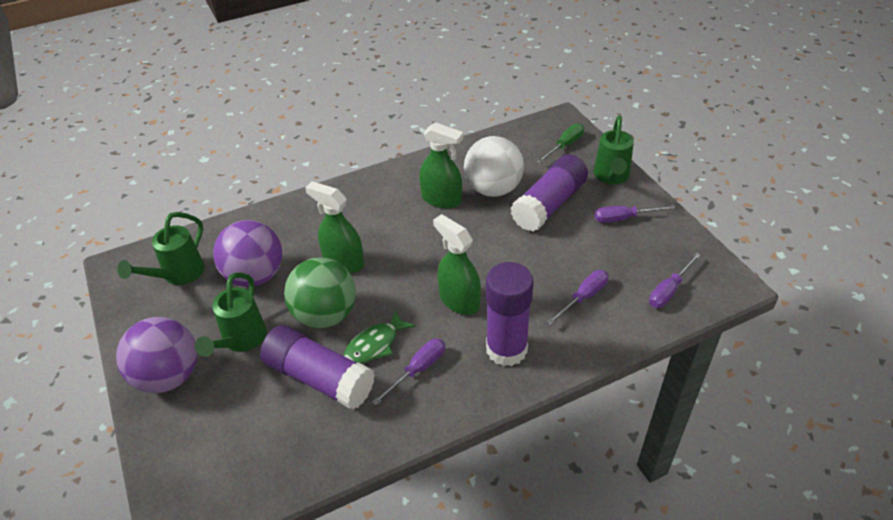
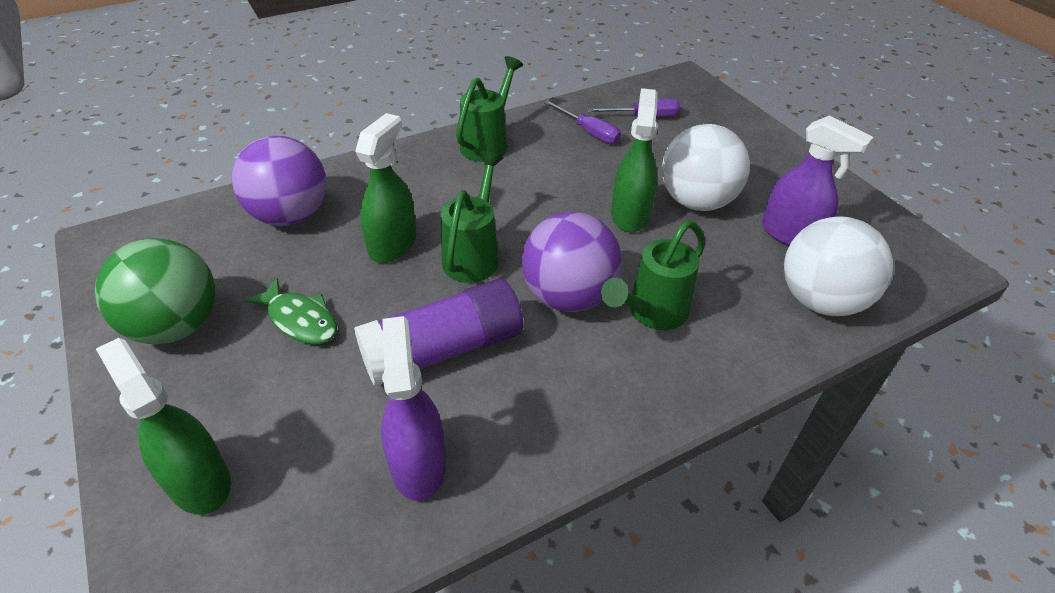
green screwdriver: 1 -> 0
purple glue stick: 3 -> 1
purple screwdriver: 4 -> 2
purple spray bottle: 0 -> 2
white ball: 1 -> 2

